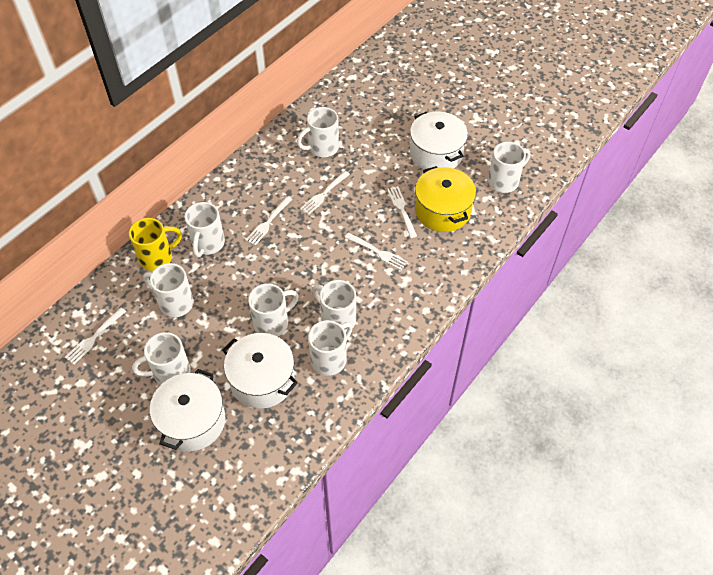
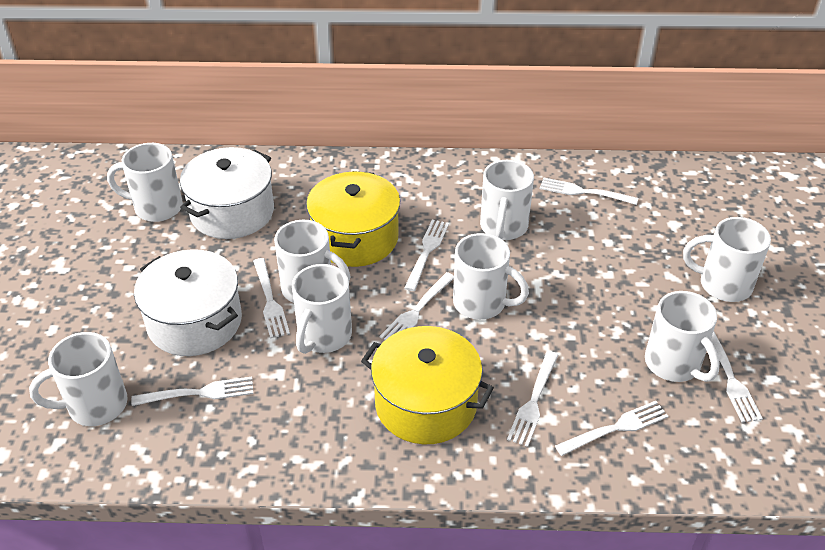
white fork: 5 -> 8
white pot: 3 -> 2
yellow mug: 1 -> 0
yellow pot: 1 -> 2

